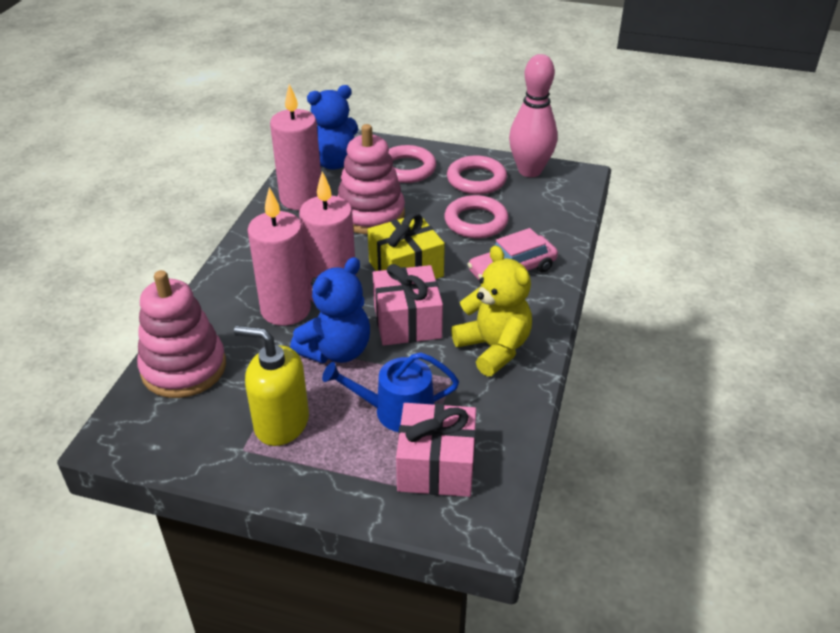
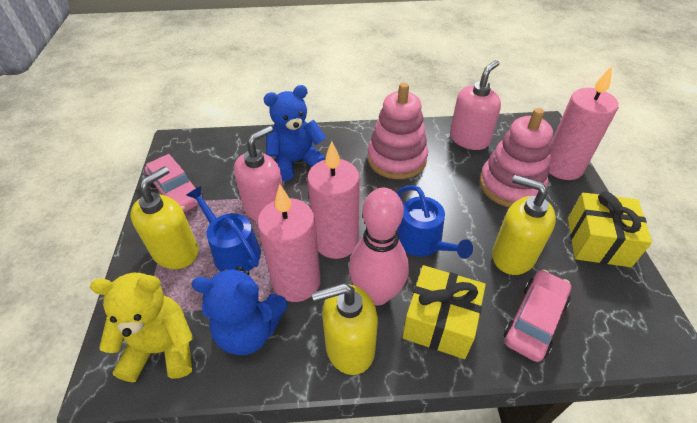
blue watering can: 1 -> 2
pink car: 1 -> 2
pink gift: 2 -> 0
pink ring: 3 -> 0
pink soap dispenser: 0 -> 2
yellow gift: 1 -> 2
yellow soap dispenser: 1 -> 3

